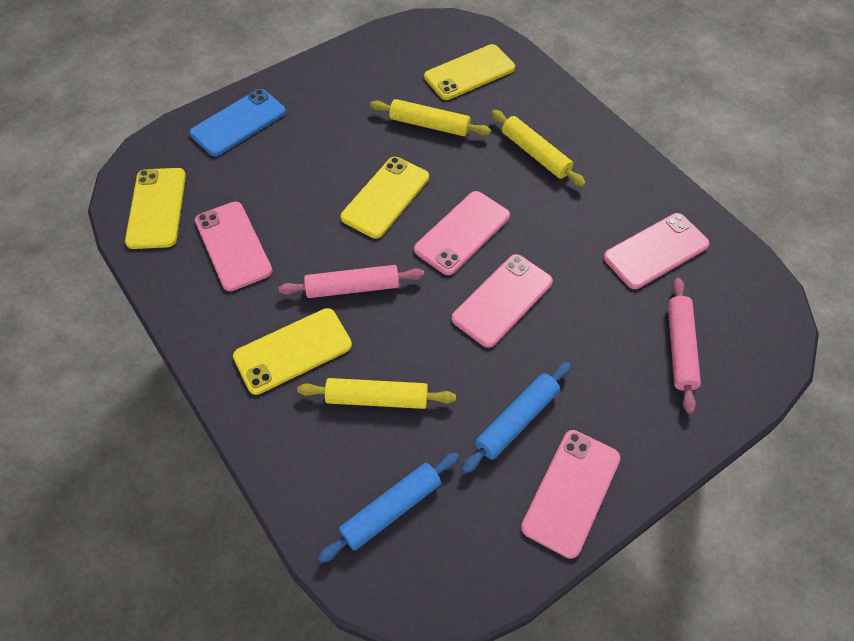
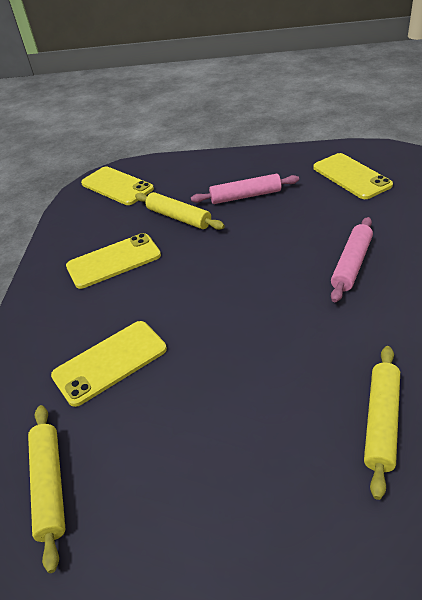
blue phone: 1 -> 0
blue rolling pin: 2 -> 0
pink phone: 5 -> 0

